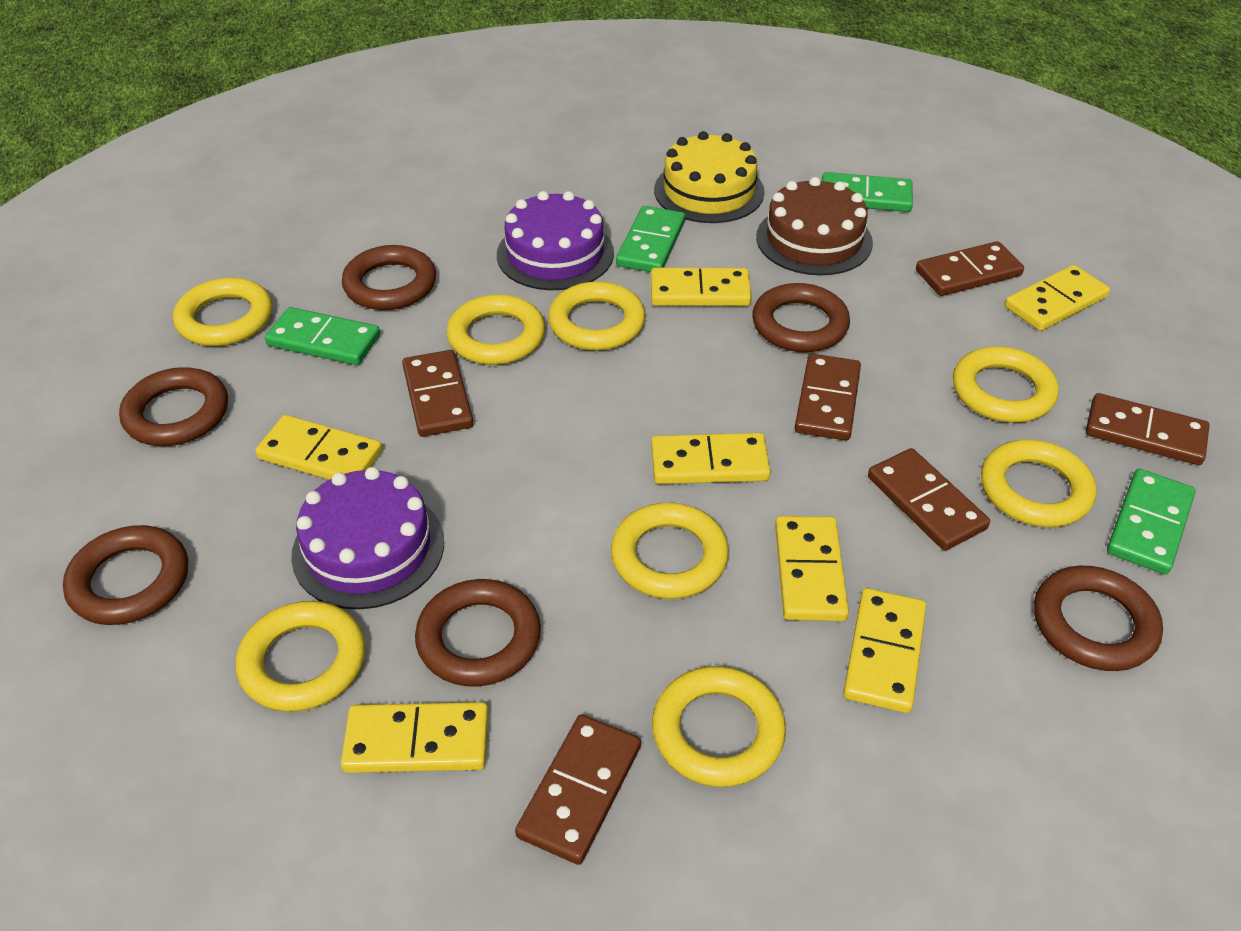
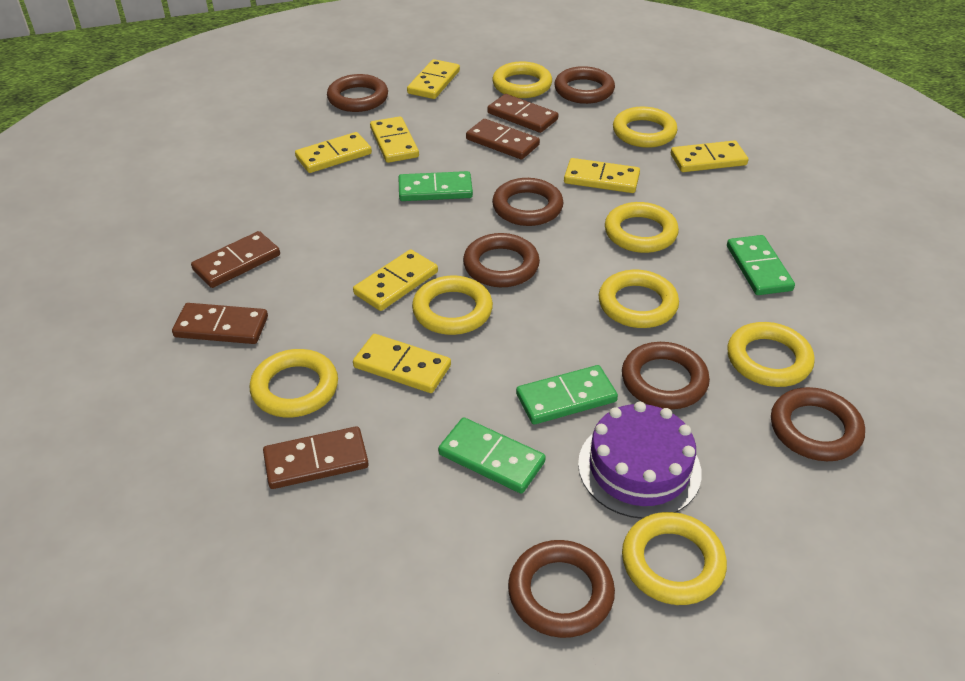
brown cake: 1 -> 0
brown domino: 6 -> 5
brown ring: 6 -> 7
purple cake: 2 -> 1
yellow cake: 1 -> 0

